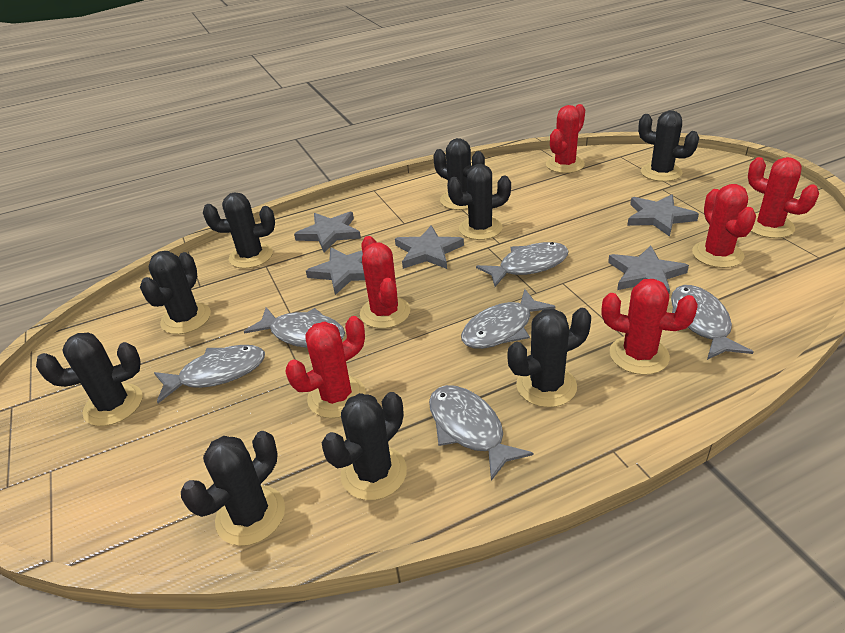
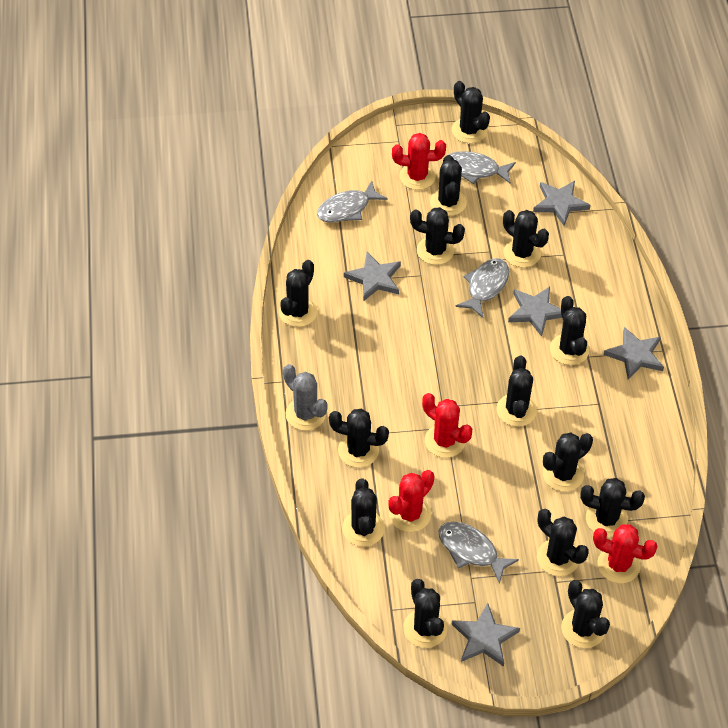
black cactus: 9 -> 14
grey cactus: 0 -> 1
grey fish: 6 -> 4
red cactus: 6 -> 4

